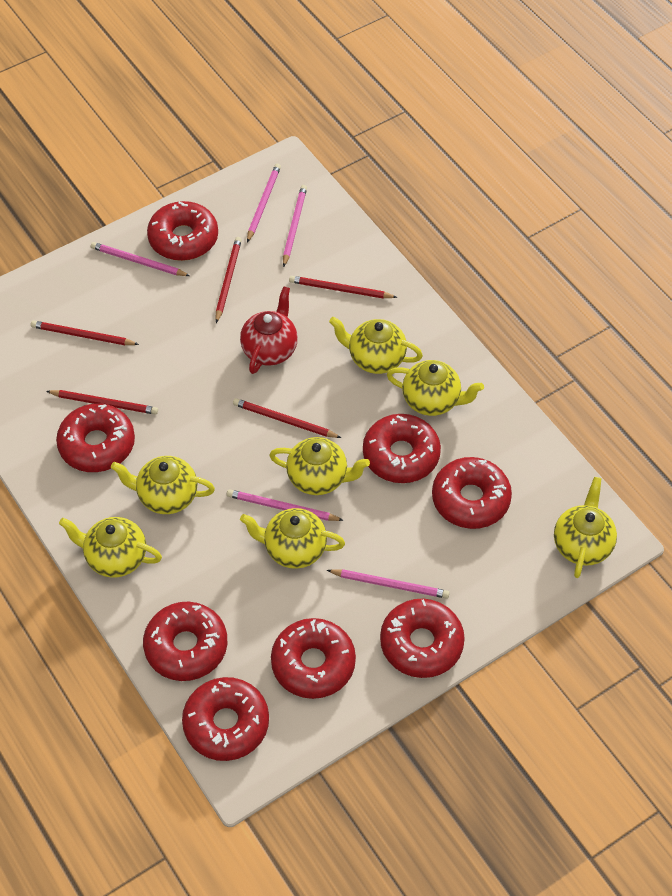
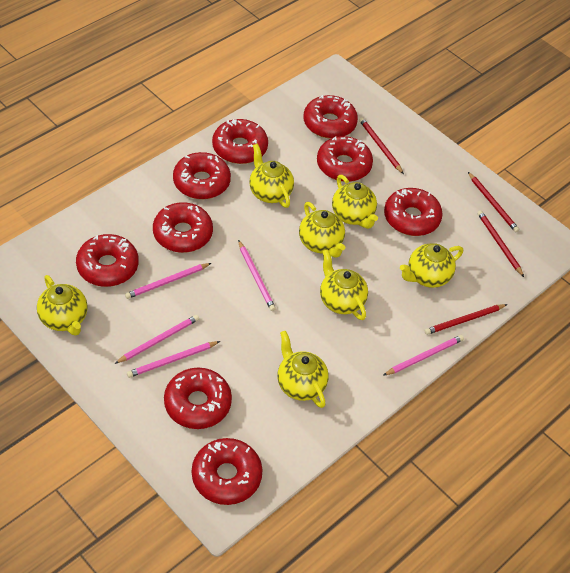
red donut: 8 -> 9
red pencil: 5 -> 4
red teapot: 1 -> 0

